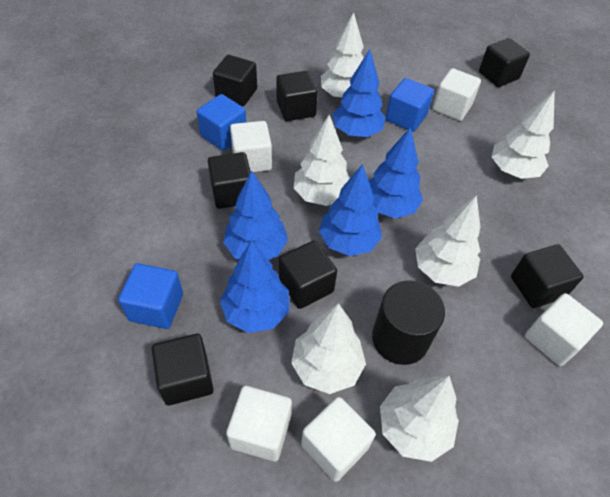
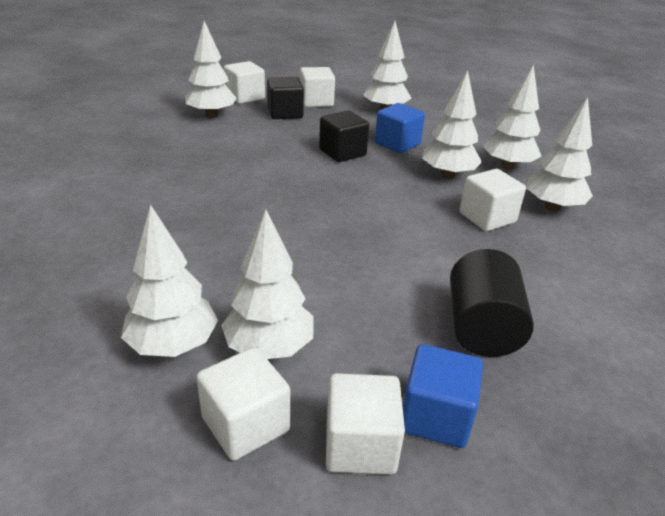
black cube: 7 -> 2
blue cube: 3 -> 2
blue tree: 5 -> 0
white tree: 6 -> 7

